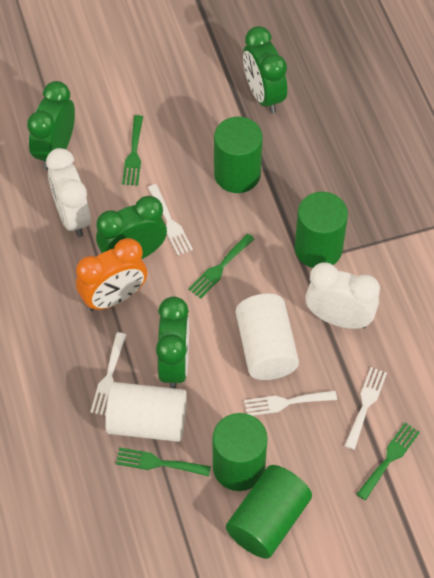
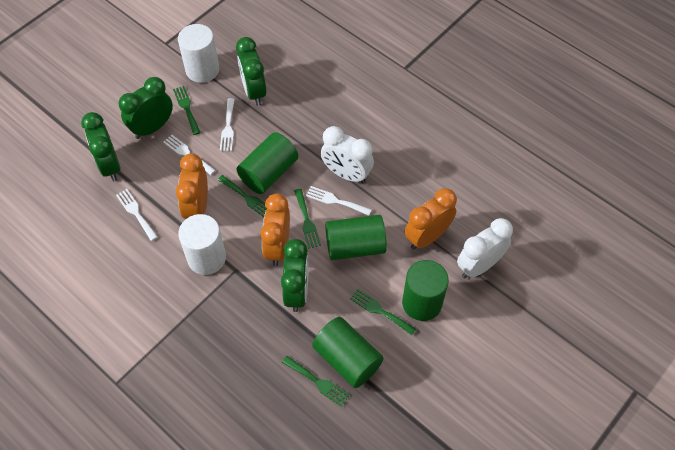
green fork: 4 -> 5
orange clock: 1 -> 3

